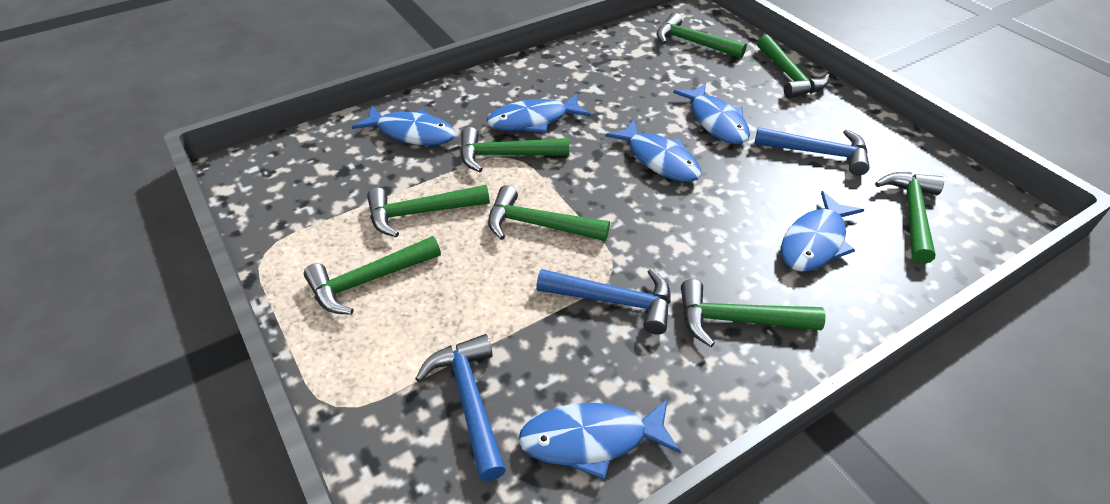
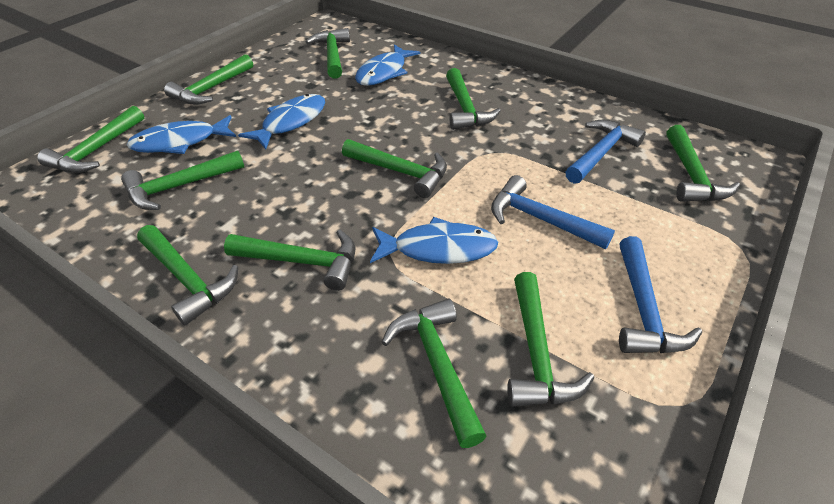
blue fish: 6 -> 4
green hammer: 8 -> 11

